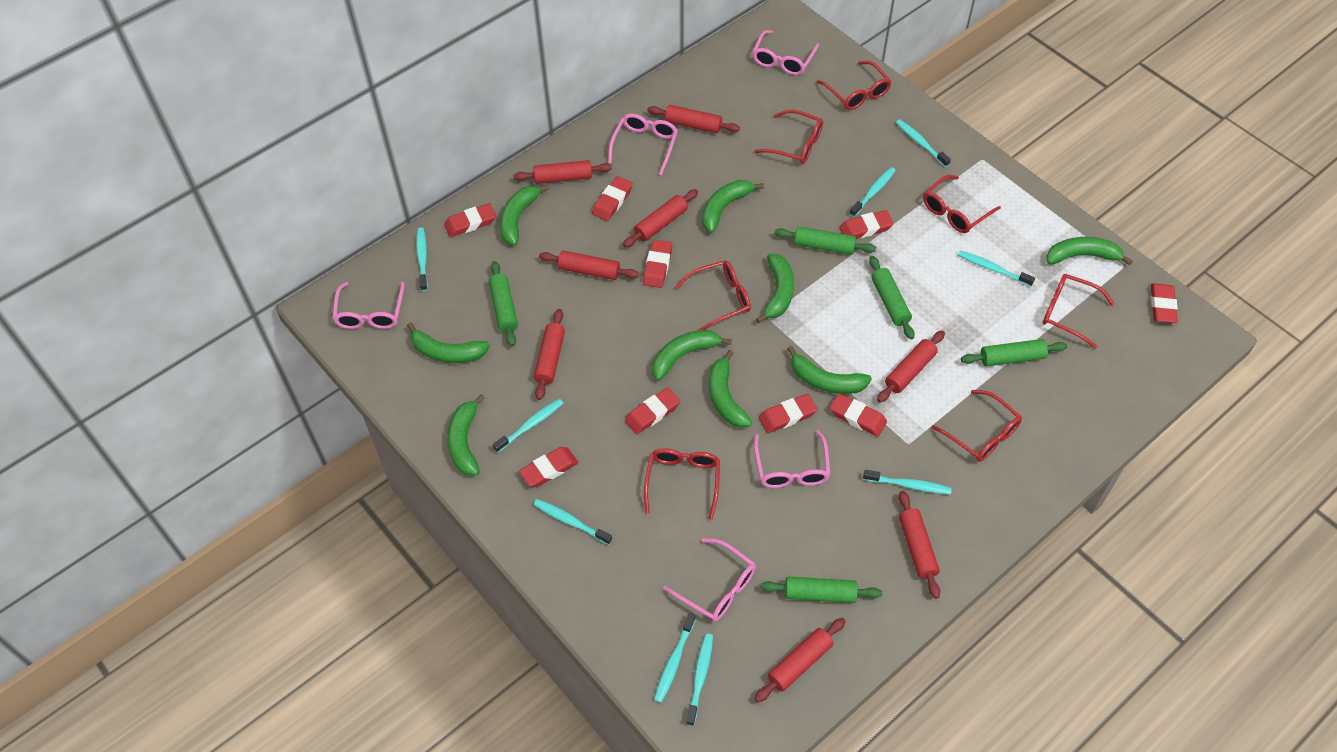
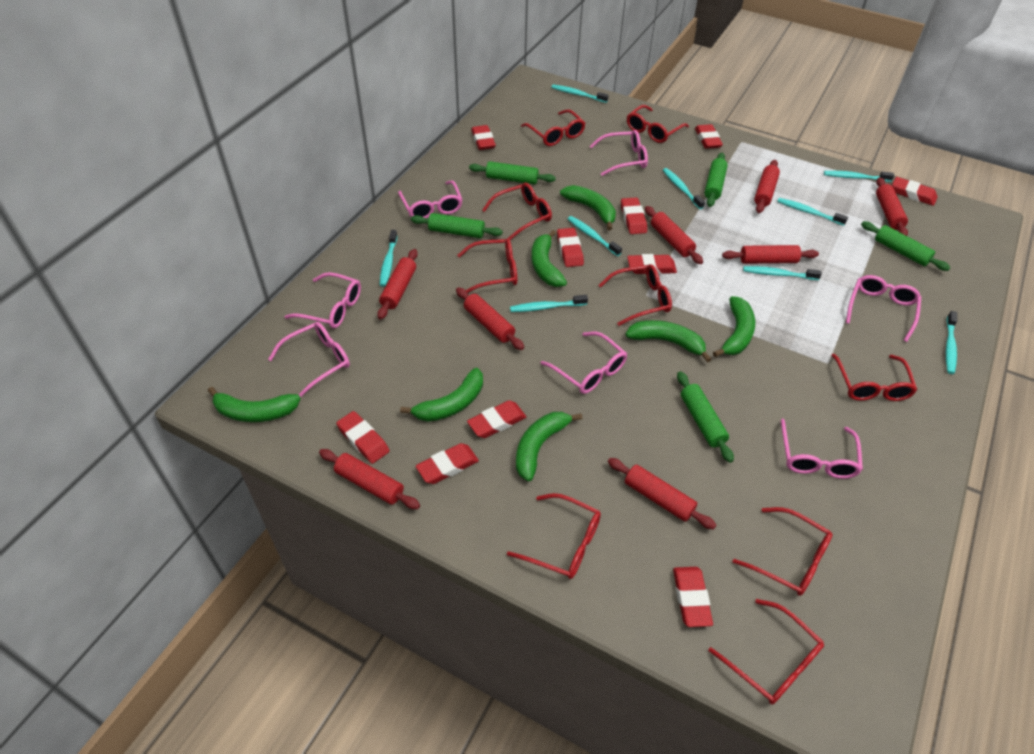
green banana: 9 -> 7
pink glasses: 5 -> 7
red eraser: 9 -> 10
red glasses: 7 -> 9

